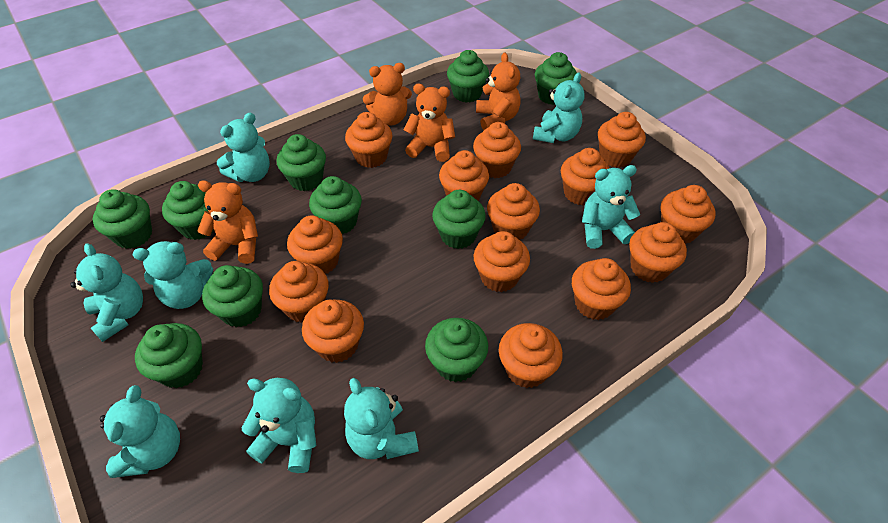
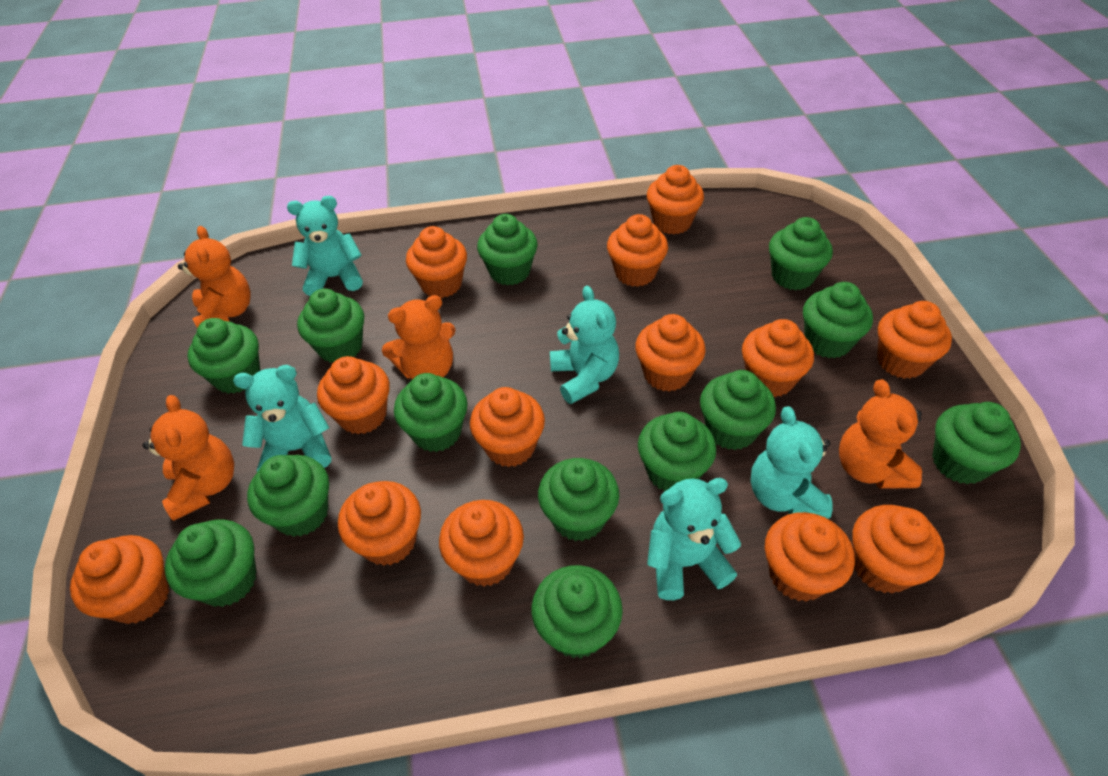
green cupcake: 10 -> 13
orange cupcake: 14 -> 13
turquoise teddy bear: 8 -> 5

